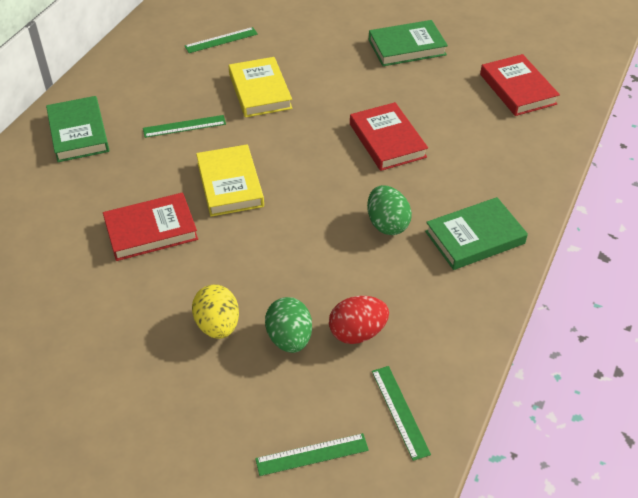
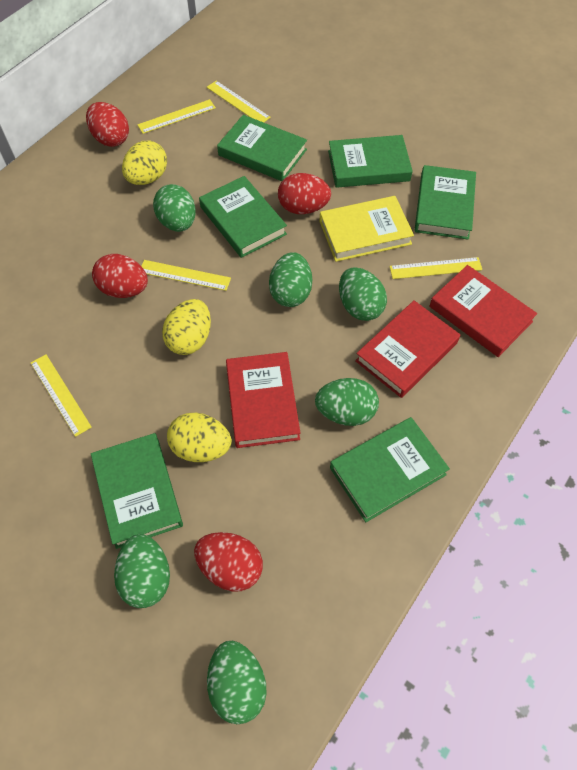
green book: 3 -> 6
green egg: 2 -> 6
green ruler: 4 -> 0
red egg: 1 -> 4
yellow book: 2 -> 1
yellow egg: 1 -> 3
yellow ruler: 0 -> 5

